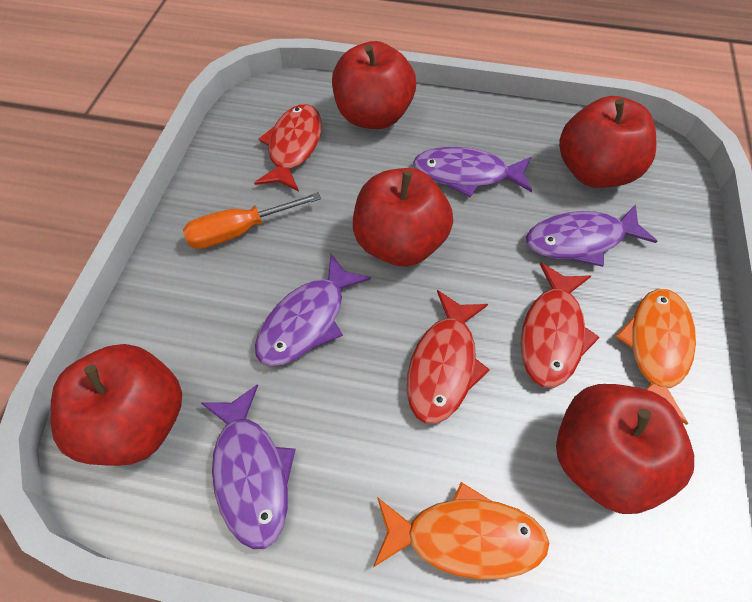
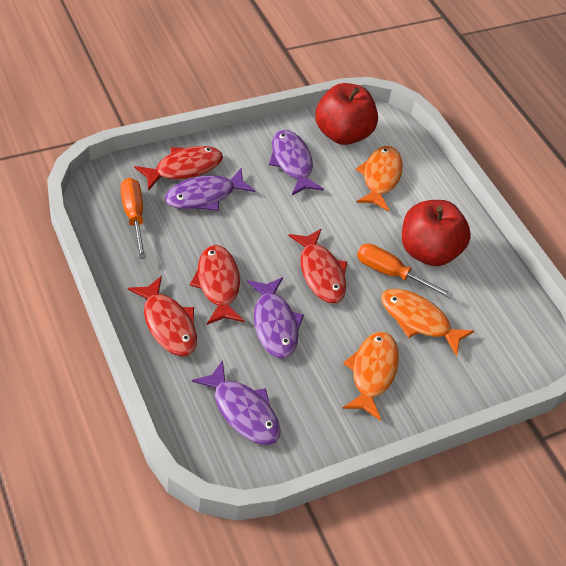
orange fish: 2 -> 3
orange screwdriver: 1 -> 2
red apple: 5 -> 2
red fish: 3 -> 4

